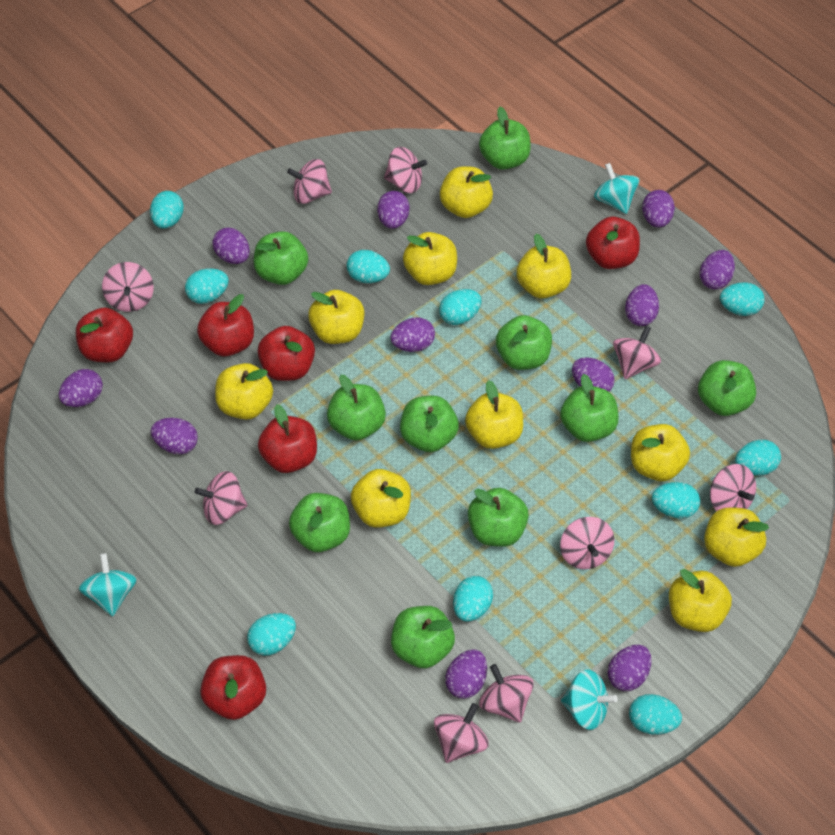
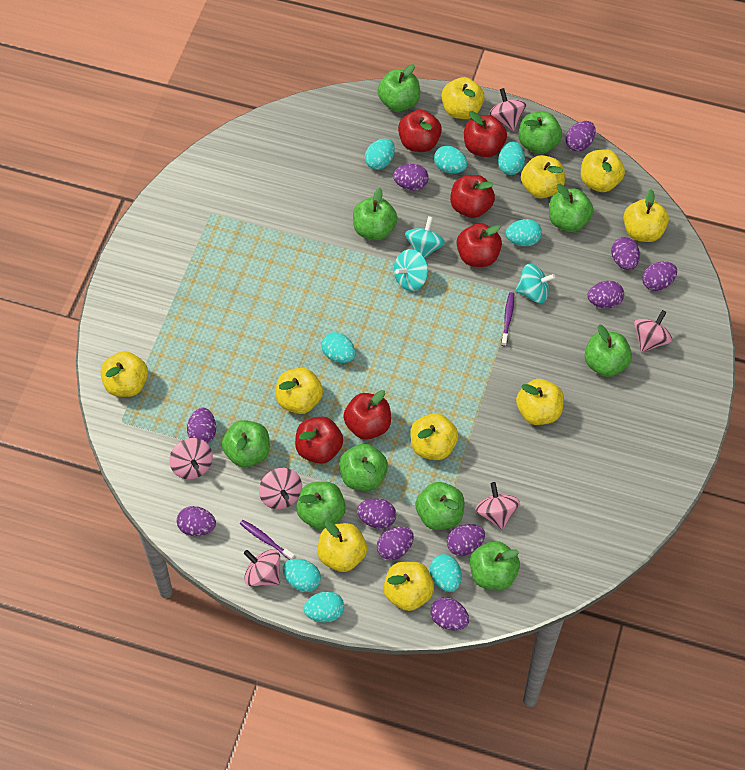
pink spinning top: 9 -> 6
purple toothbrush: 0 -> 2
turquoise egg: 10 -> 8

